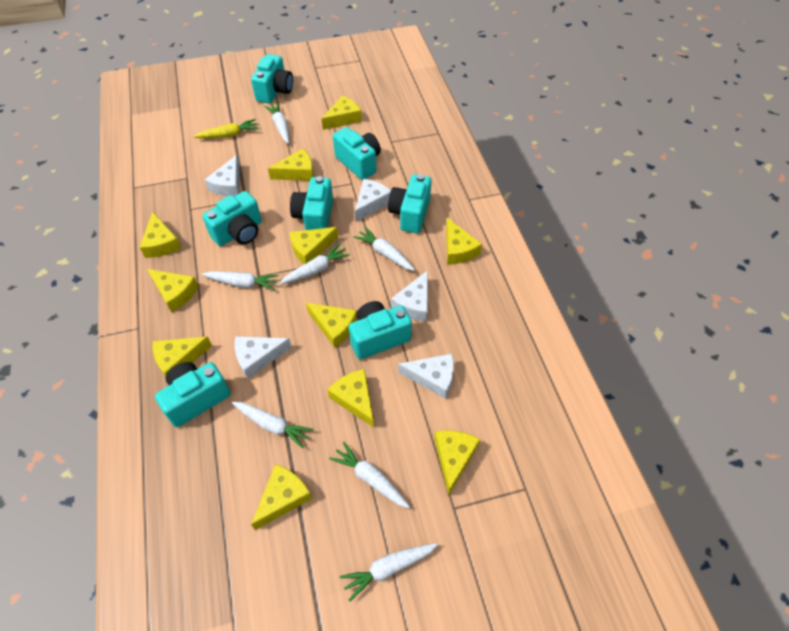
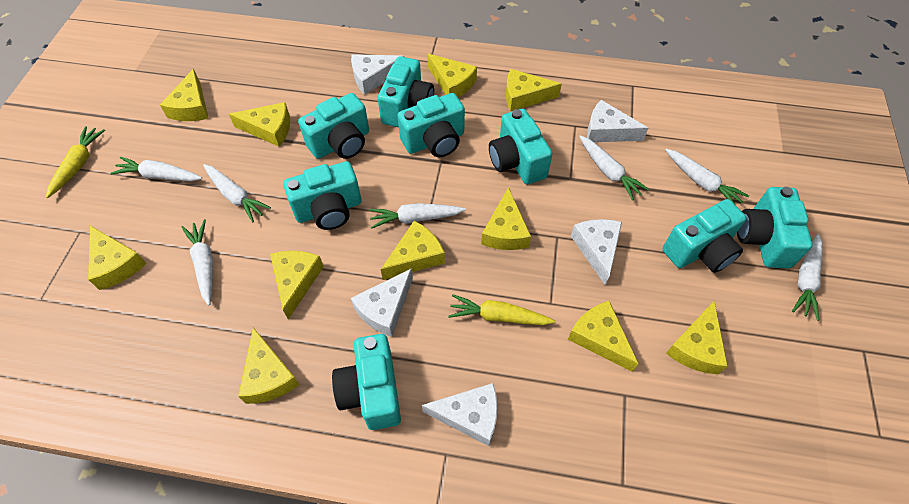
turquoise camera: 7 -> 8
yellow carrot: 1 -> 2

